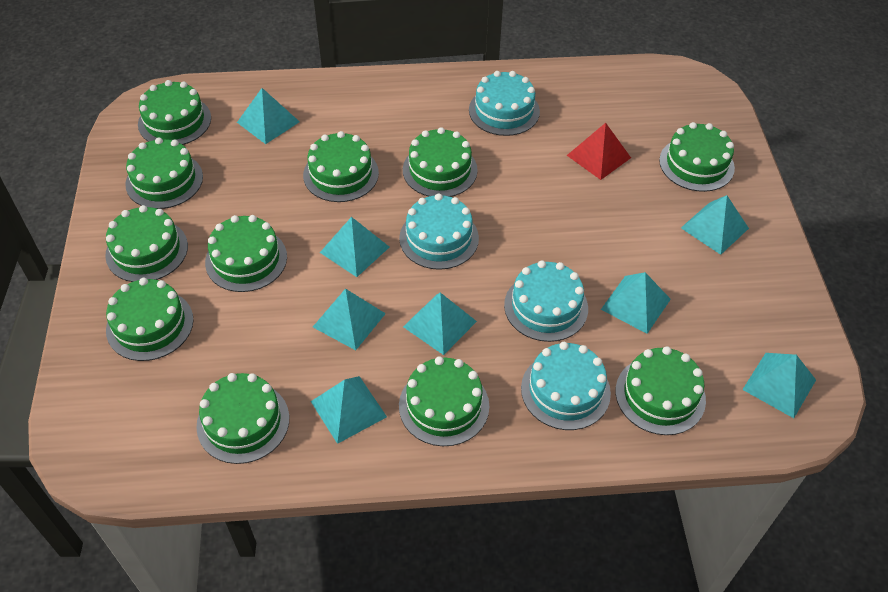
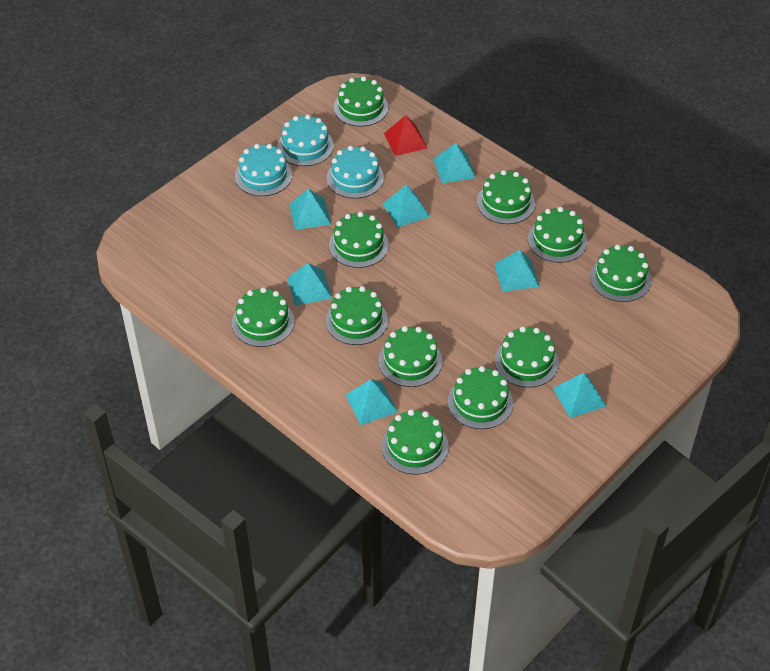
turquoise cake: 4 -> 3
turquoise pyramid: 8 -> 7

